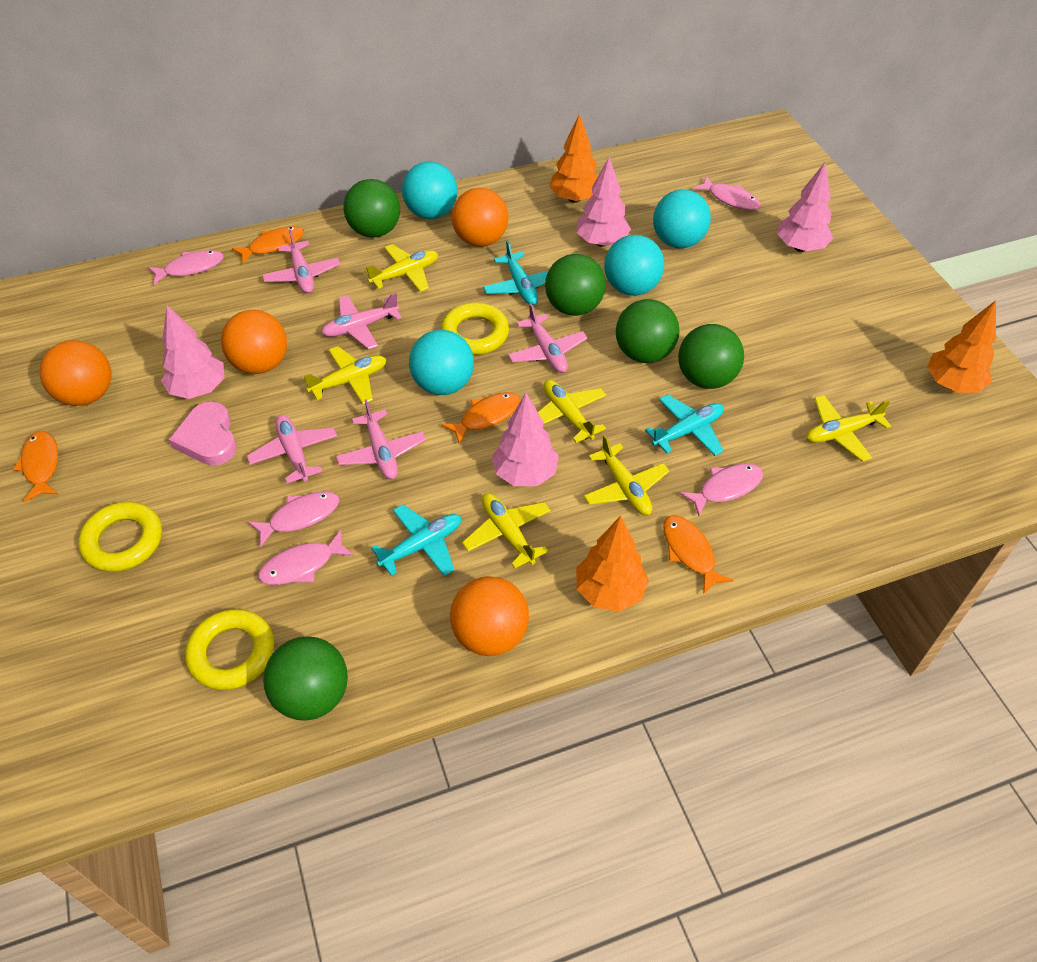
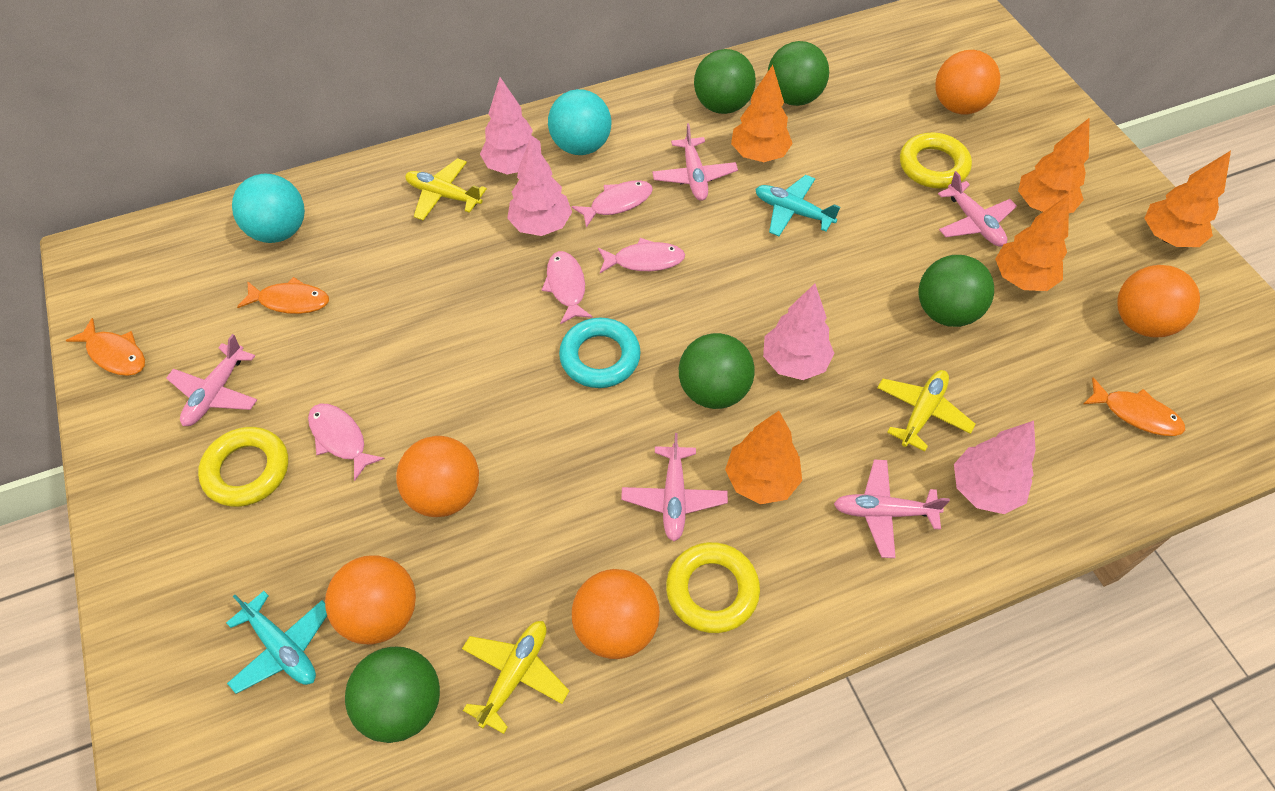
orange ball: 4 -> 5
orange fish: 4 -> 3
orange tree: 3 -> 5
pink fish: 5 -> 4
pink heart: 1 -> 0
turquoise ball: 4 -> 2
turquoise plane: 3 -> 2
turquoise ring: 0 -> 1
yellow plane: 6 -> 3

